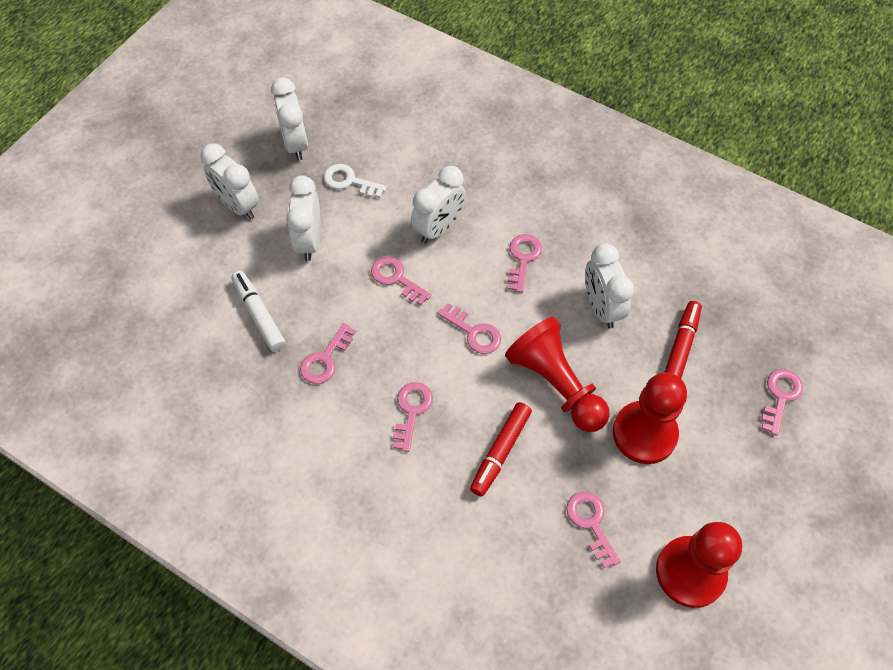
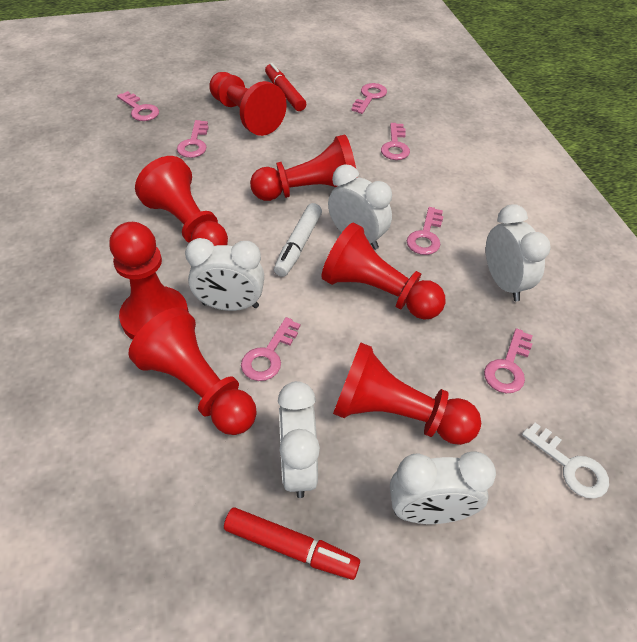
red pawn: 3 -> 7

